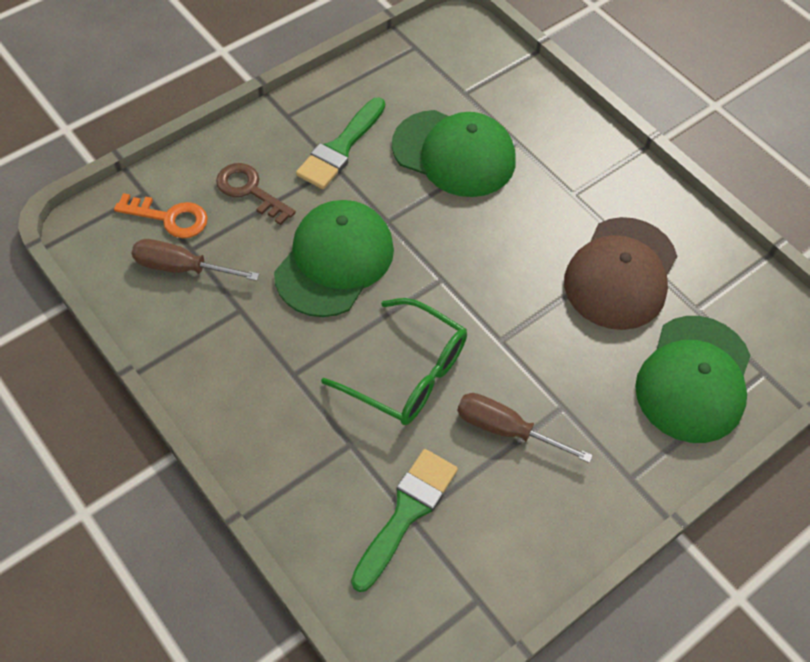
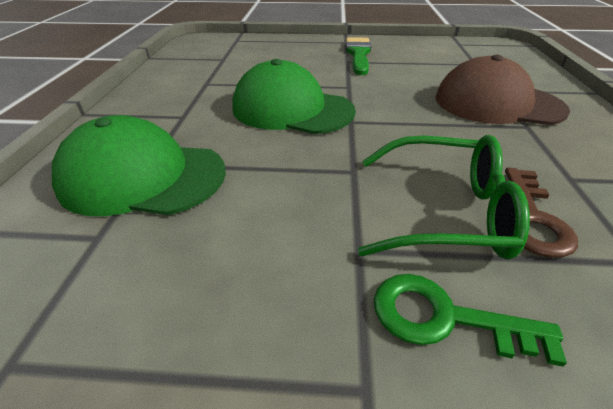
brown screwdriver: 2 -> 0
green brush: 2 -> 1
green cap: 3 -> 2
green key: 0 -> 1
orange key: 1 -> 0

